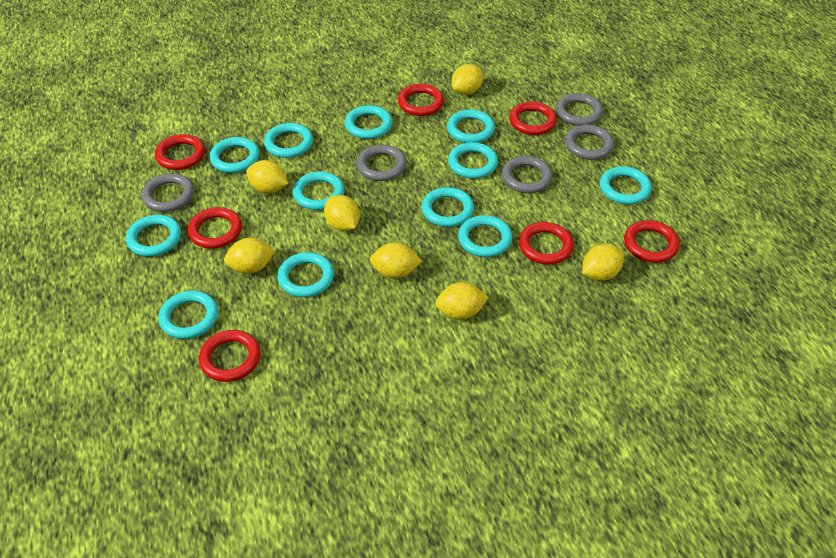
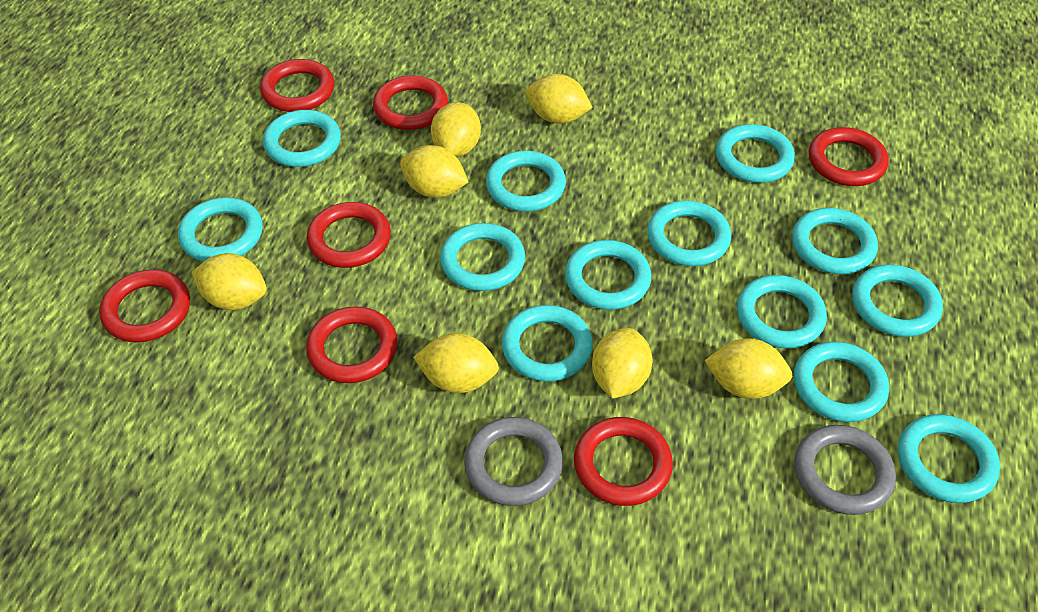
grey ring: 5 -> 2
turquoise ring: 12 -> 13

